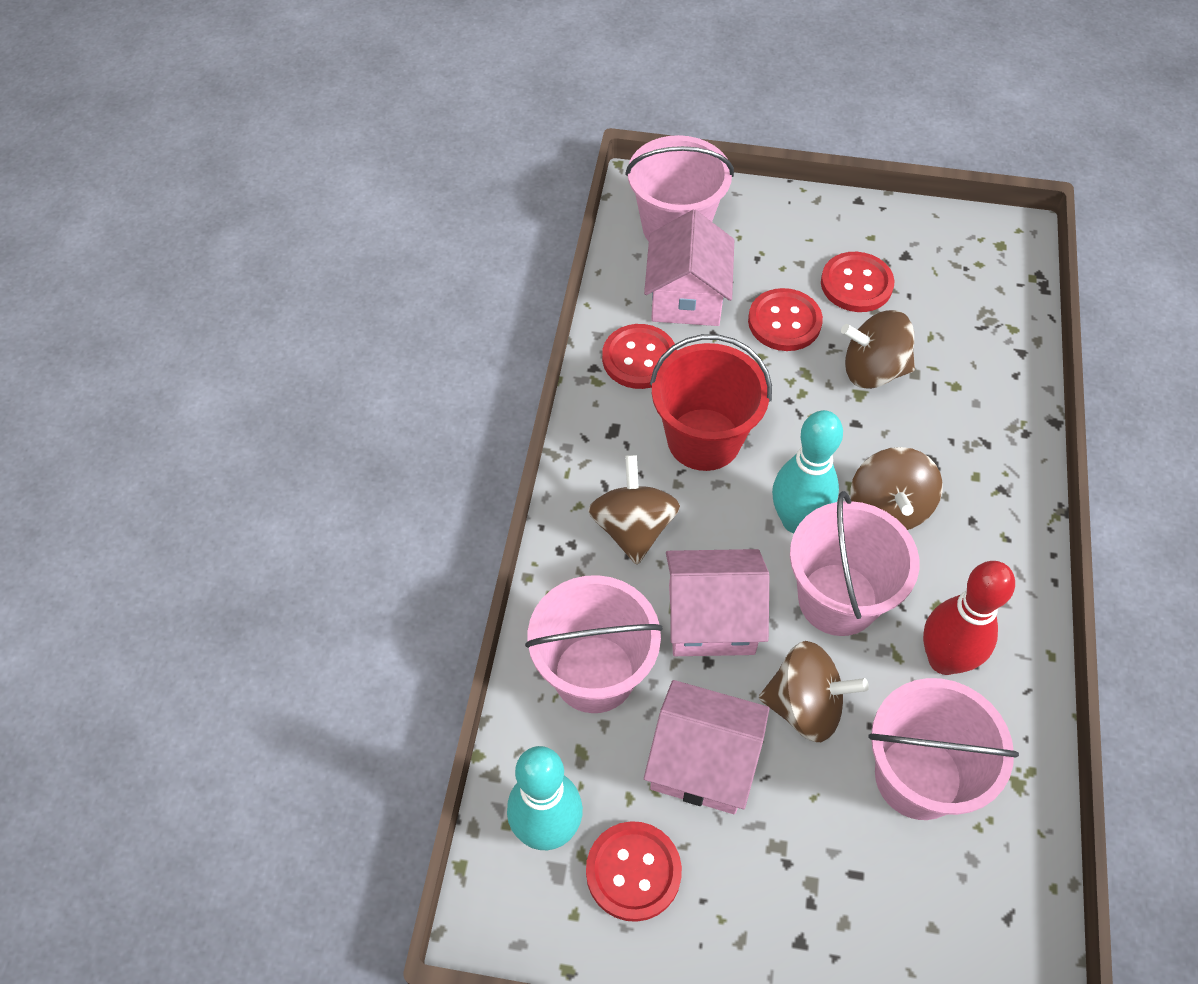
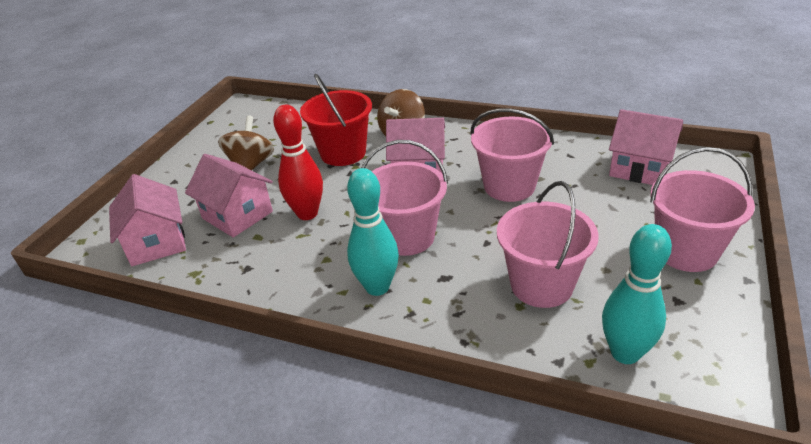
brown spinning top: 4 -> 2
pink house: 3 -> 4
red button: 4 -> 0

